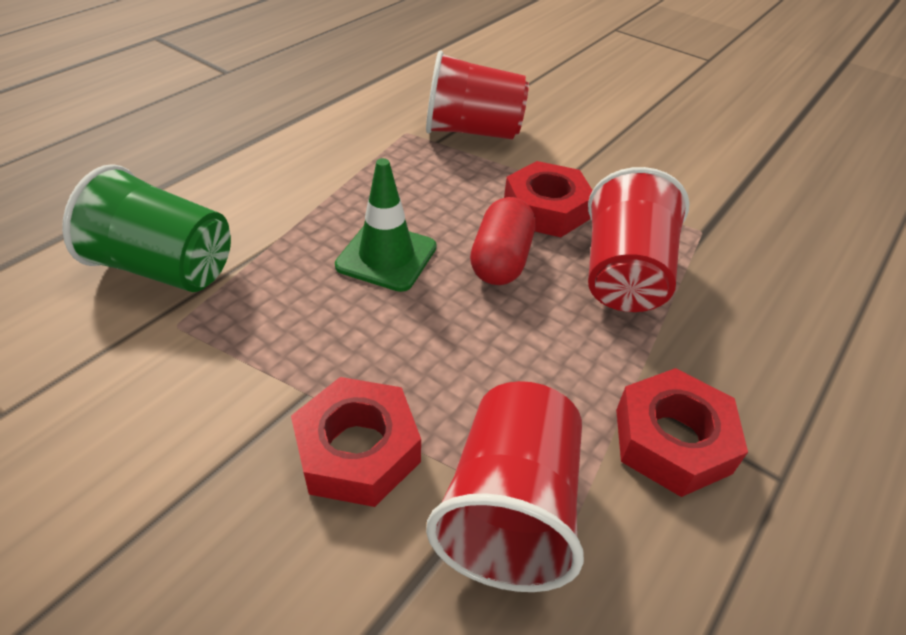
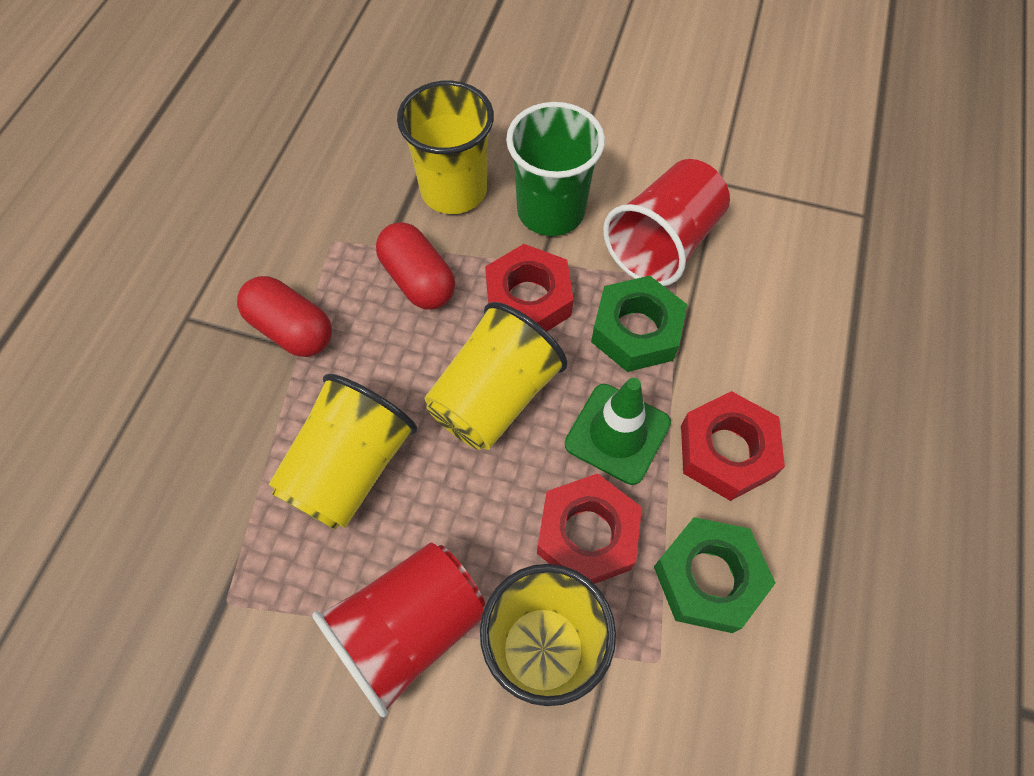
green nut: 0 -> 2
red capsule: 1 -> 2
red cup: 3 -> 2
yellow cup: 0 -> 4

